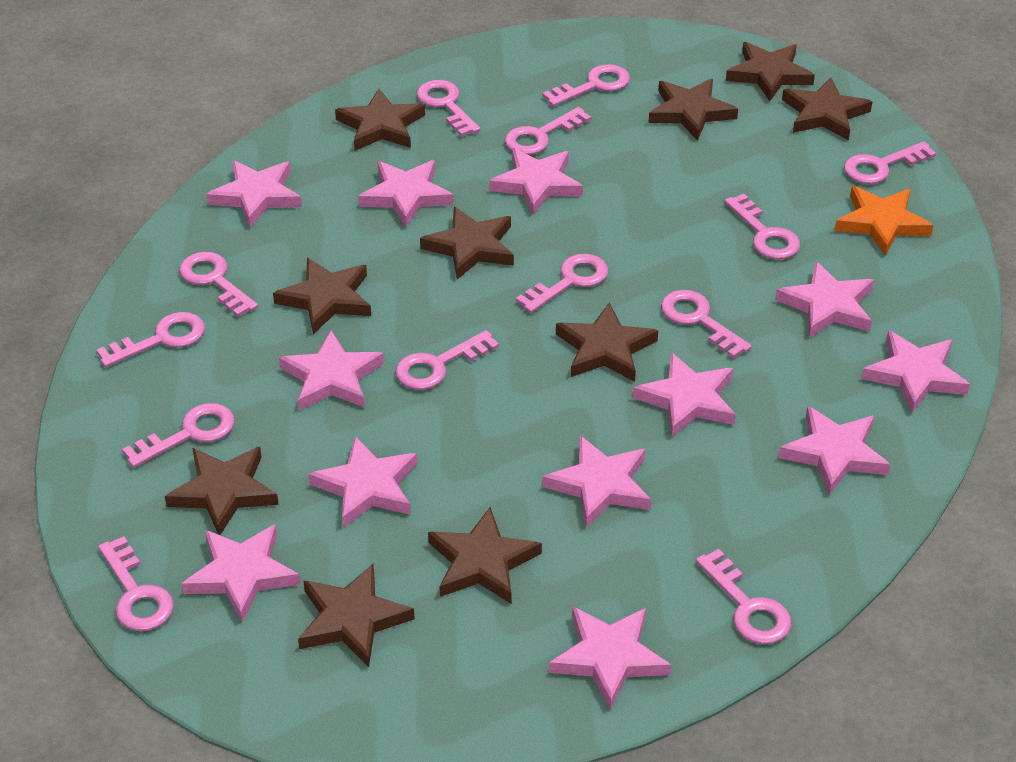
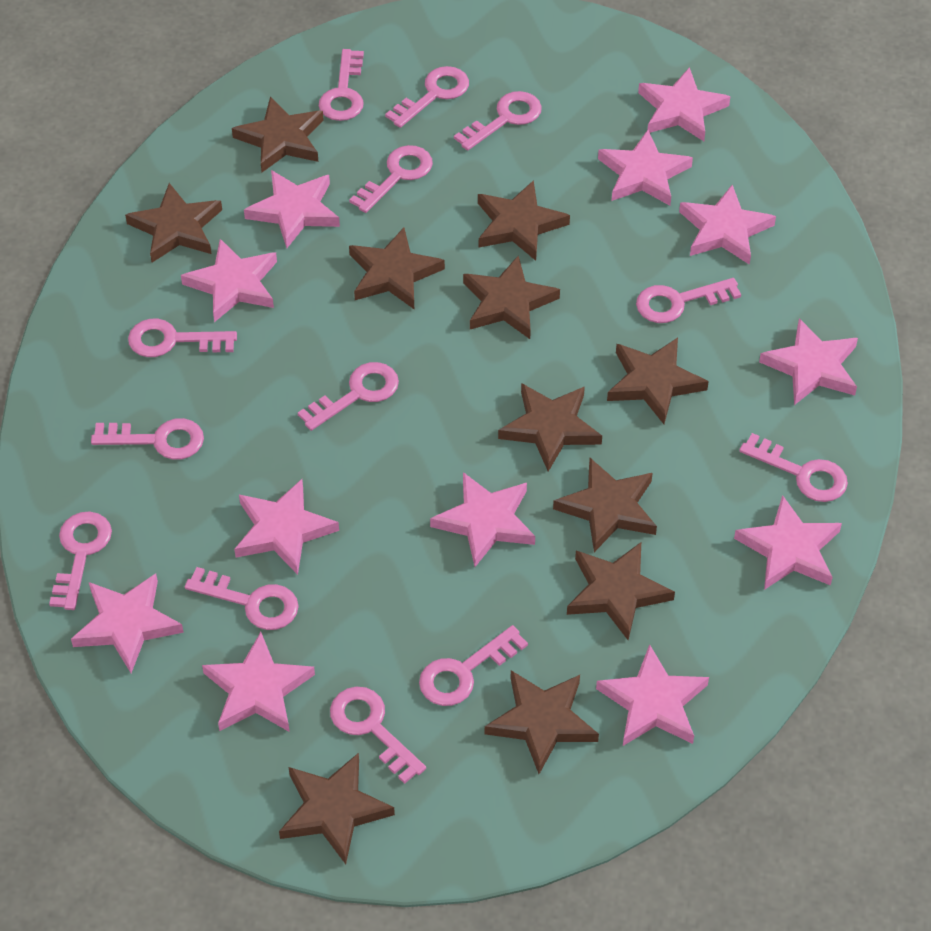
brown star: 10 -> 11
orange star: 1 -> 0

